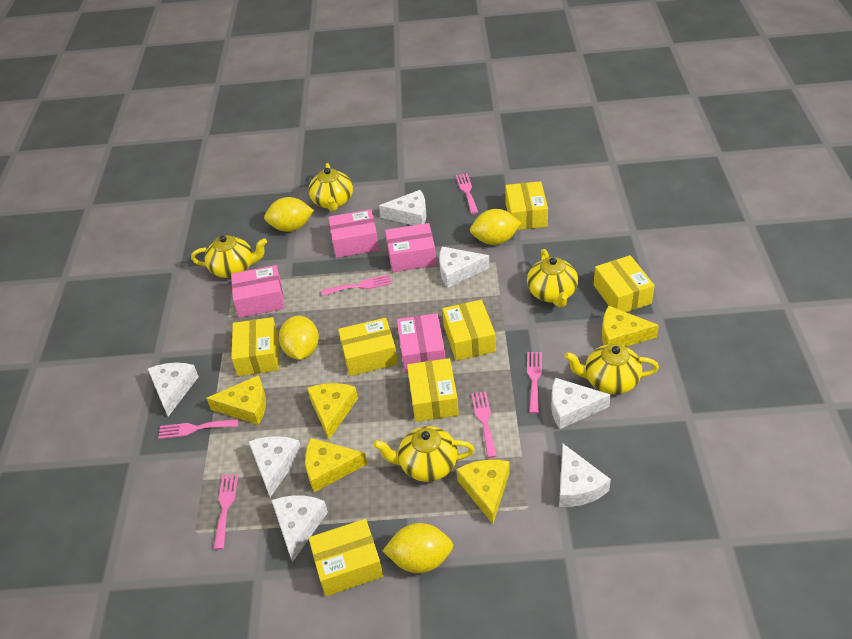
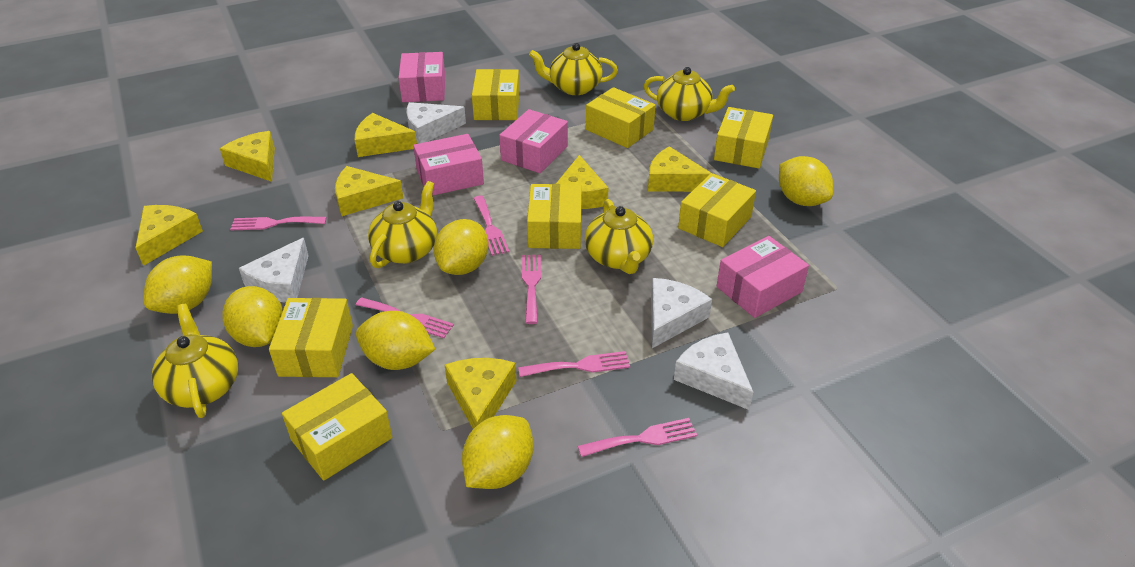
white cheese: 7 -> 4
yellow cheese: 5 -> 7
yellow lemon: 4 -> 6

